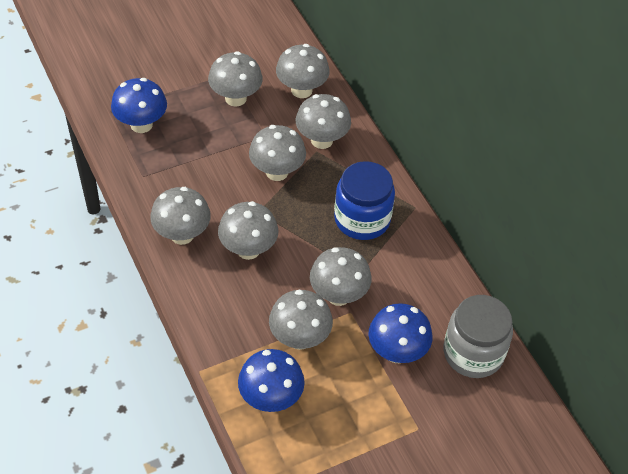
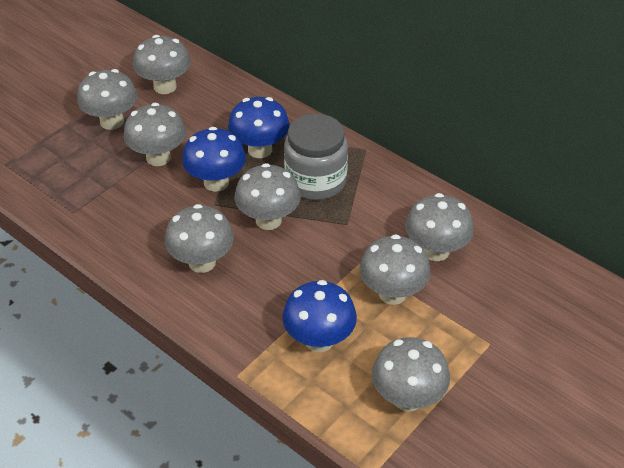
blue jar: 1 -> 0

